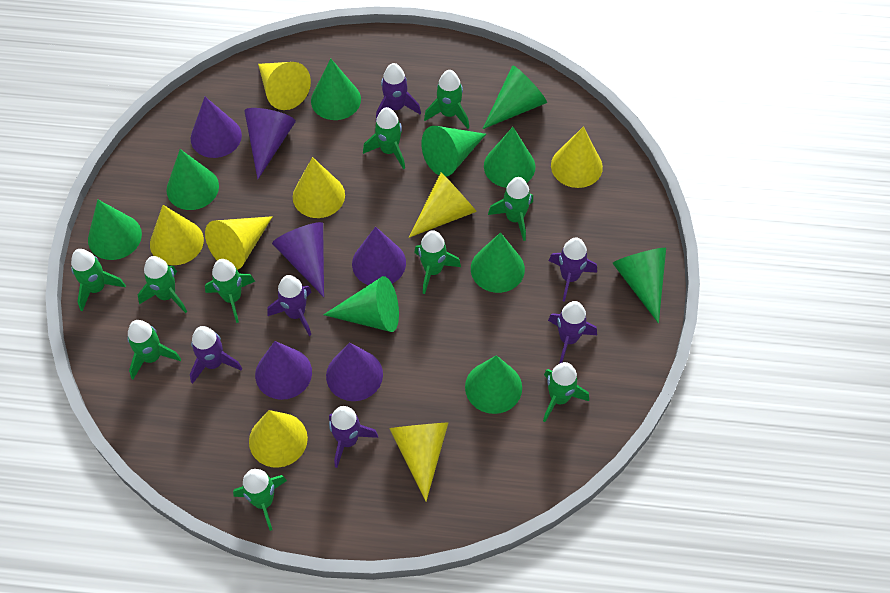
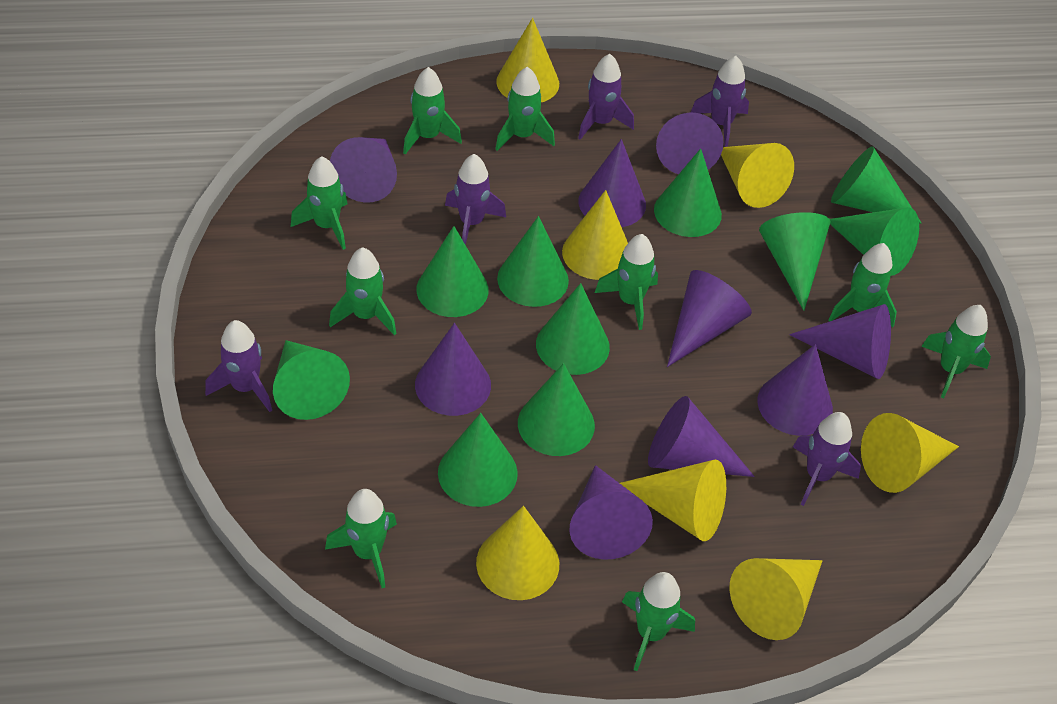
green rocket: 10 -> 9
purple cone: 6 -> 9
purple rocket: 6 -> 5
yellow cone: 8 -> 7

